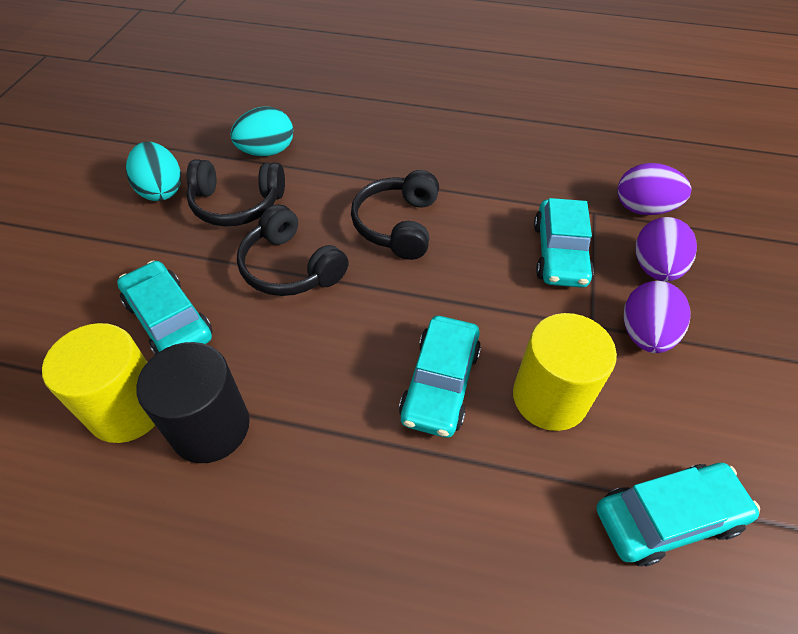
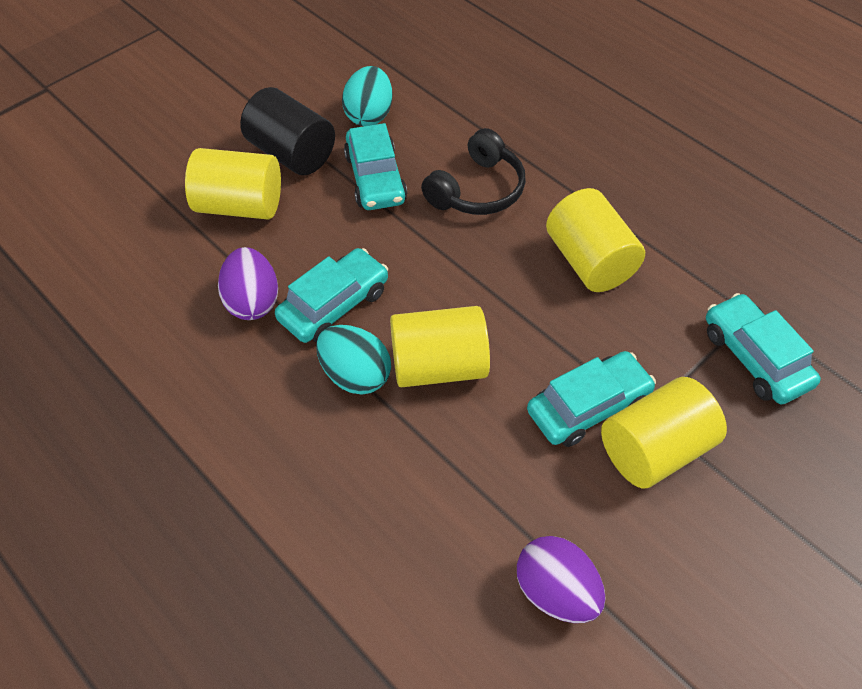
black headphones: 3 -> 1
purple egg: 3 -> 2
yellow cylinder: 2 -> 4

